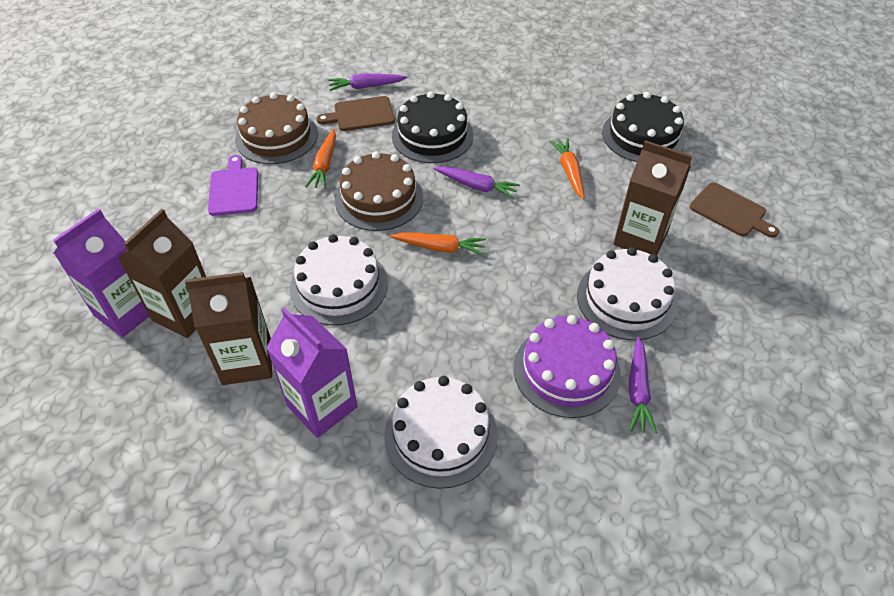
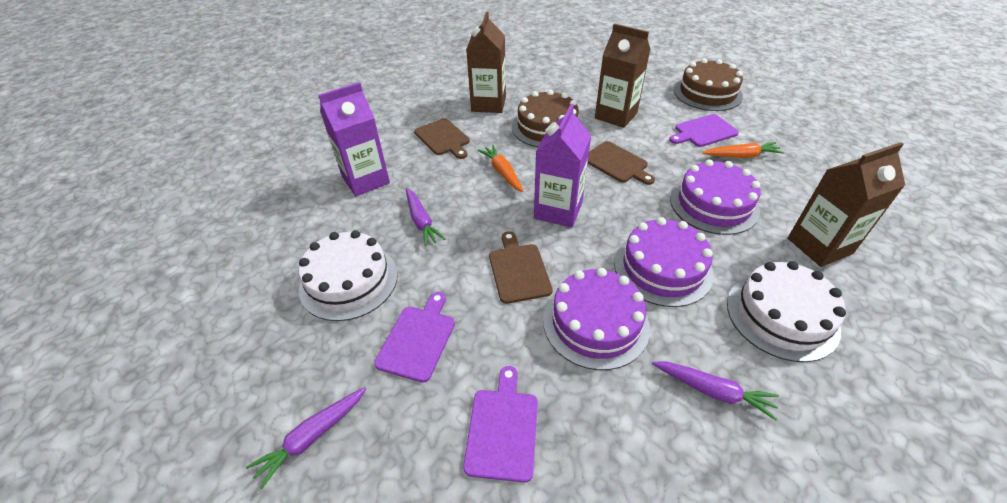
black cake: 2 -> 0
brown cutting board: 2 -> 3
orange carrot: 3 -> 2
purple cake: 1 -> 3
purple cutting board: 1 -> 3
white cake: 3 -> 2

